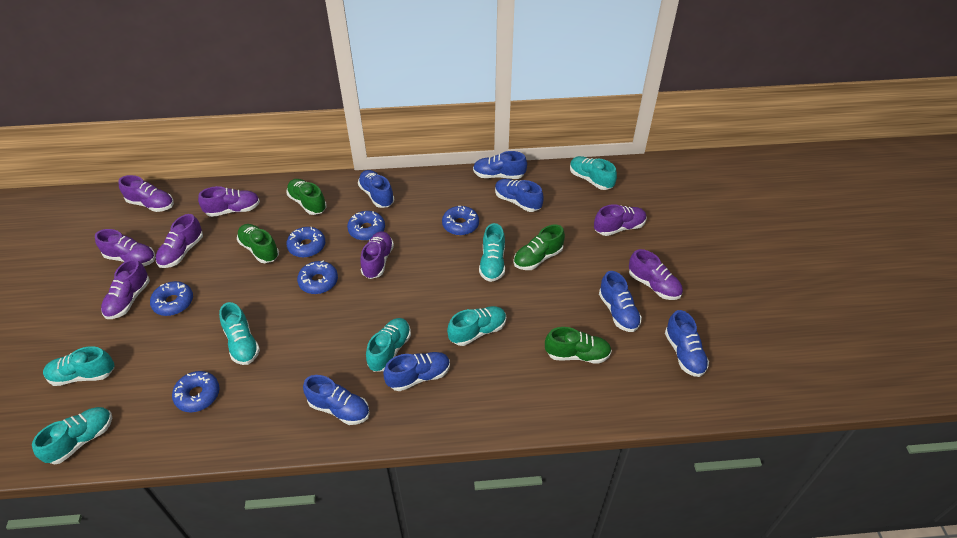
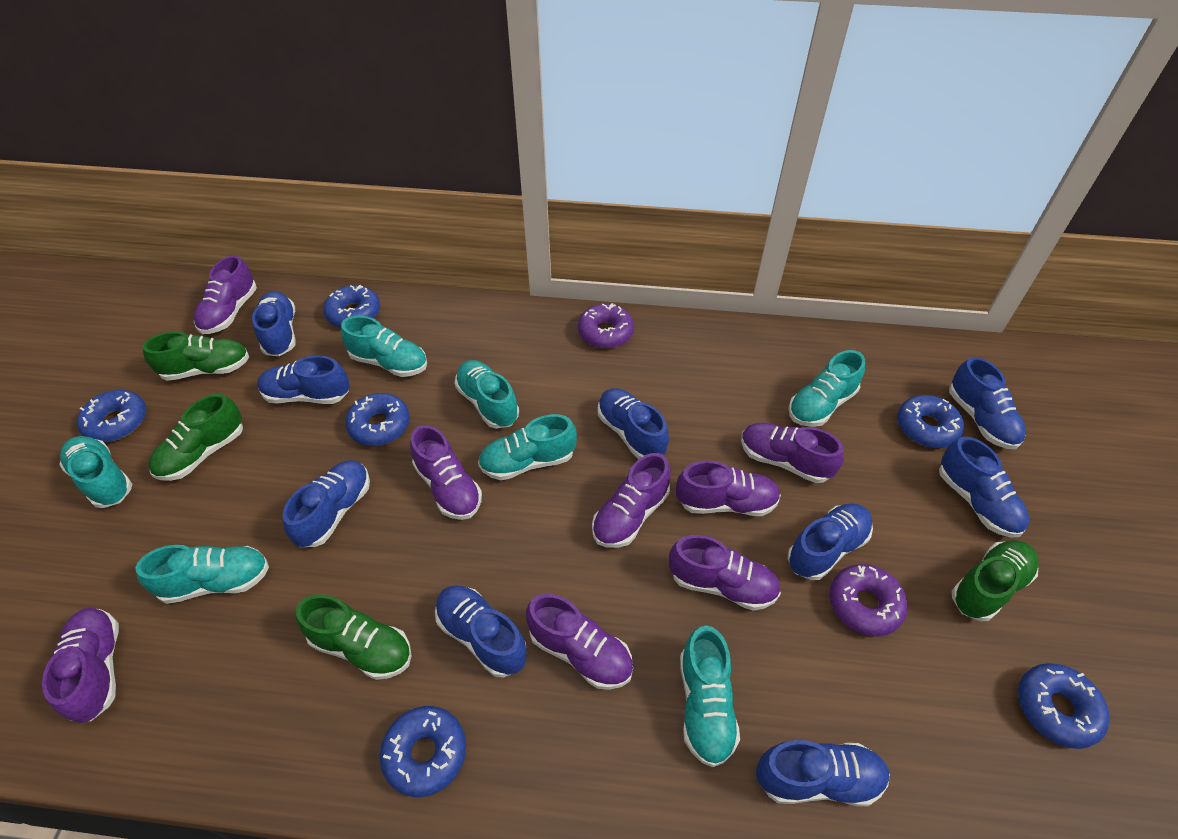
blue shoe: 7 -> 9
purple donut: 0 -> 2

